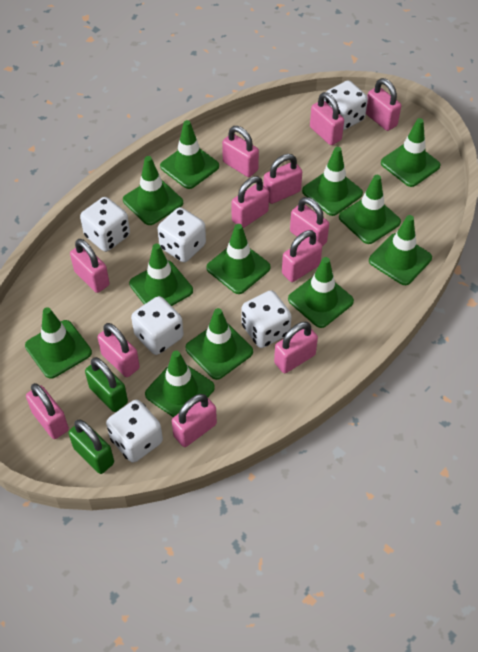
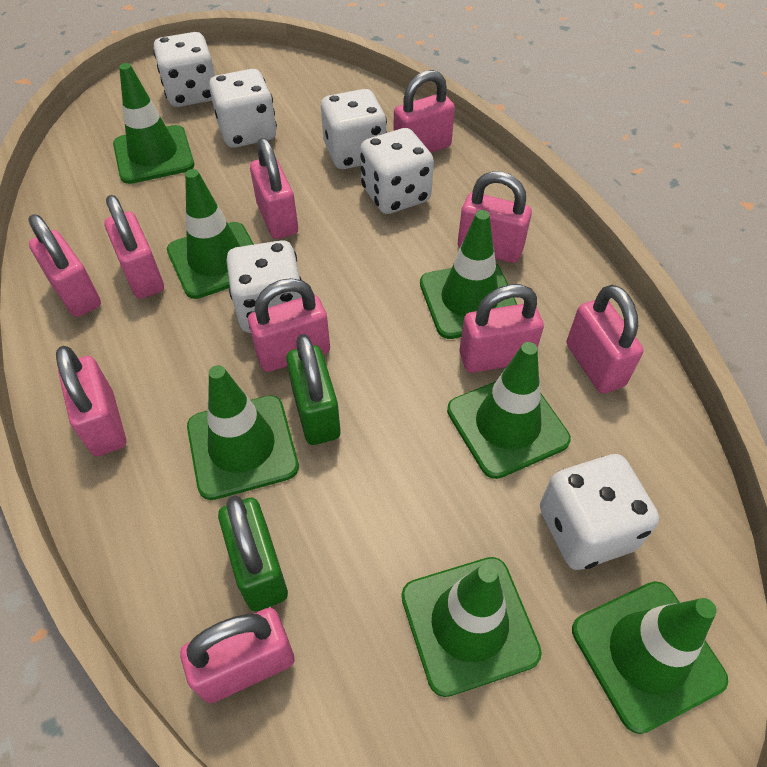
green traffic cone: 12 -> 7
pink padlock: 12 -> 10

